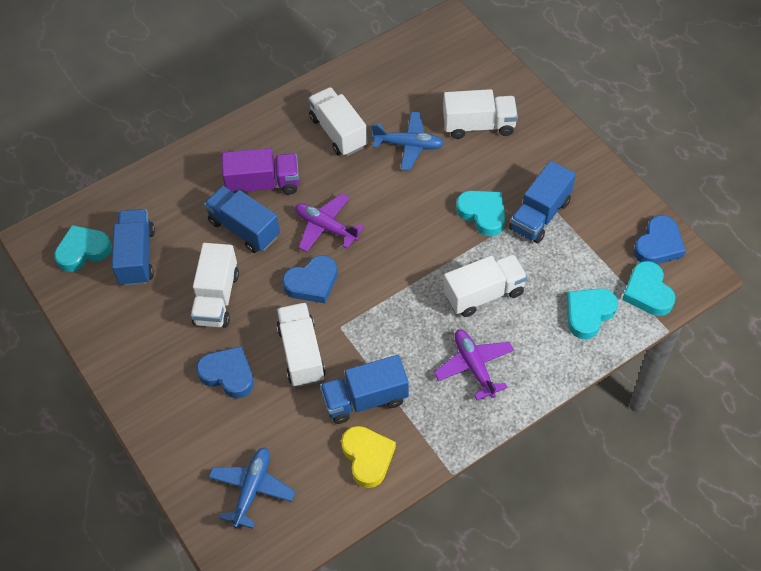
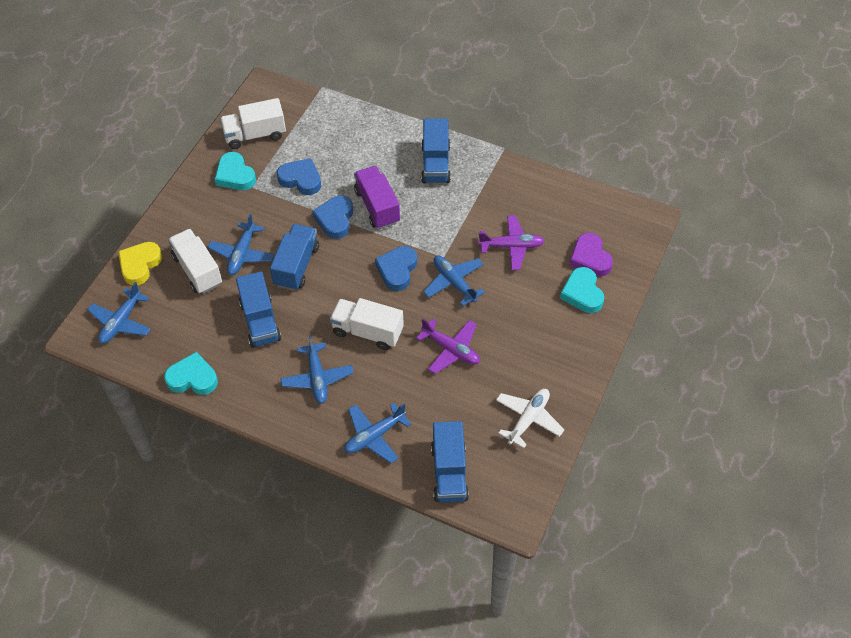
blue plane: 2 -> 5
purple heart: 0 -> 1
turquoise heart: 4 -> 3
white plane: 0 -> 1
white truck: 5 -> 3

